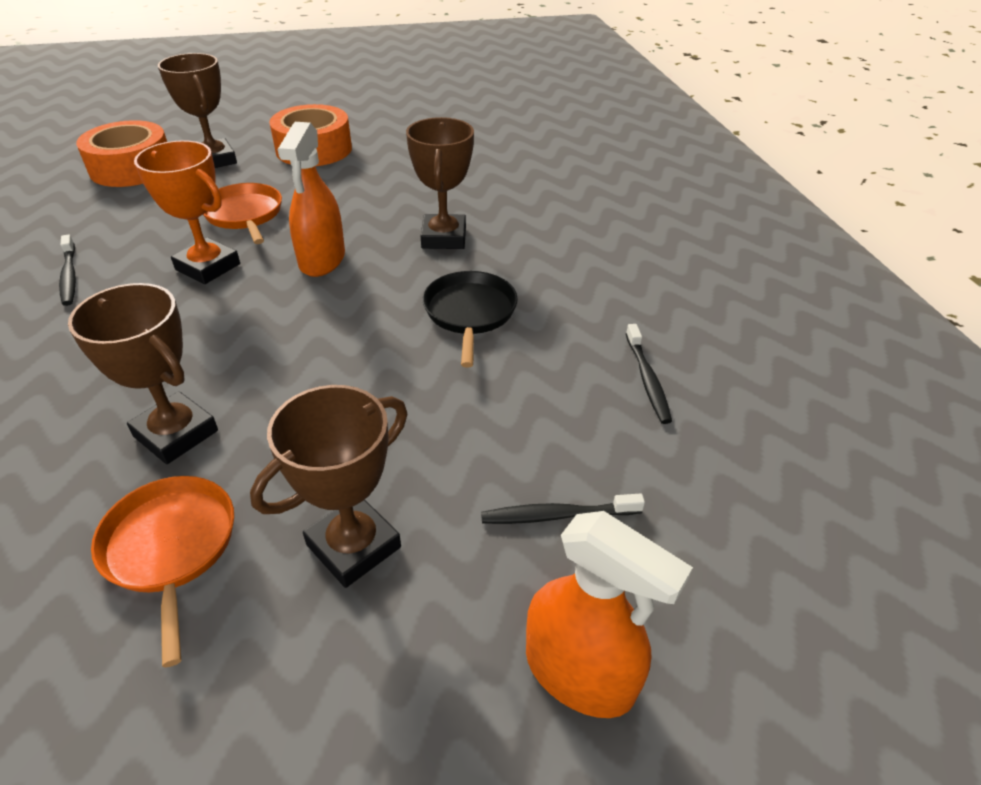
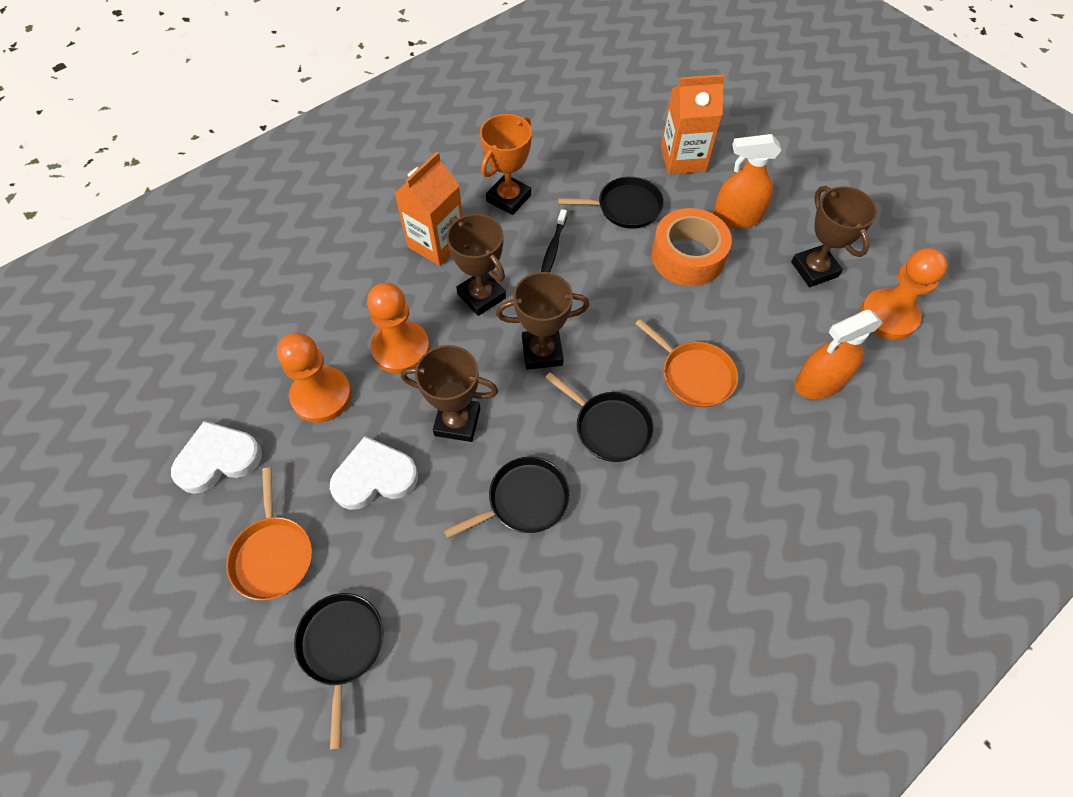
black pan: 1 -> 4
black toothbrush: 3 -> 1
orange carton: 0 -> 2
orange pawn: 0 -> 3
orange tape: 2 -> 1
white heart: 0 -> 2

